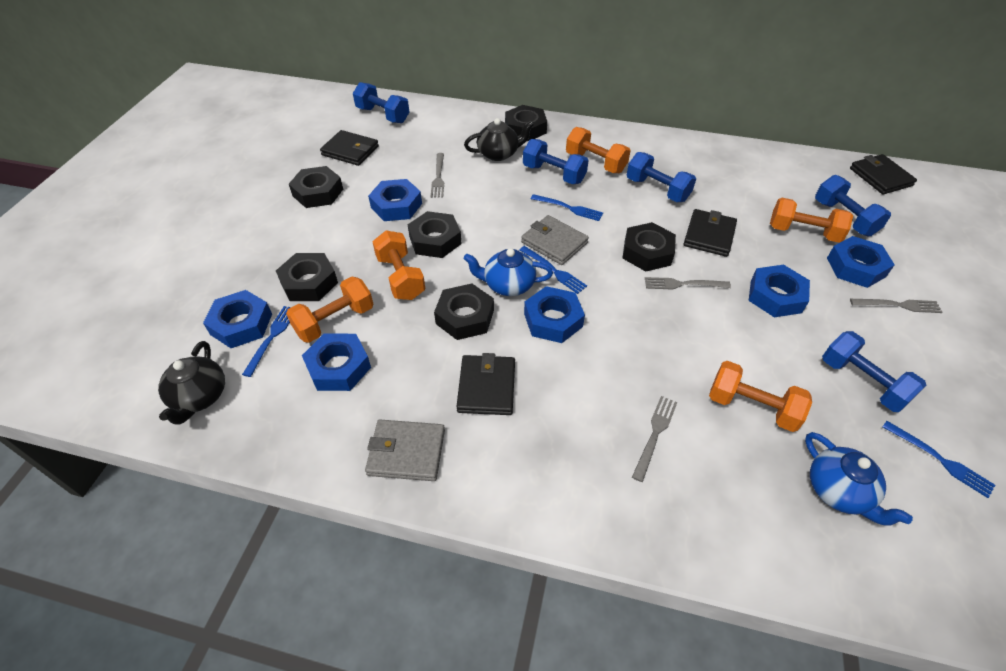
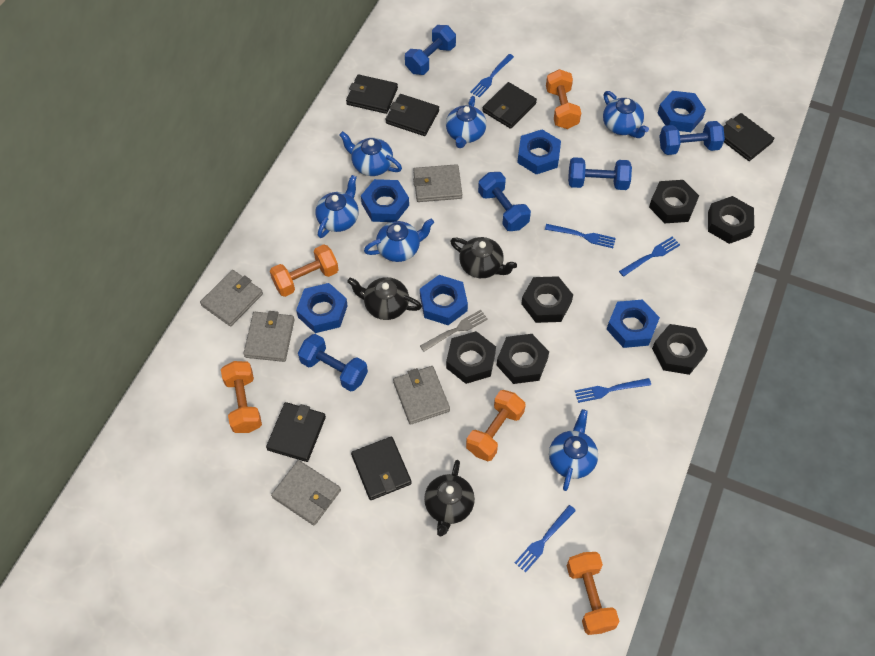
black teapot: 2 -> 3
black wallet: 4 -> 6
blue fork: 4 -> 5
blue teapot: 2 -> 6
grey fork: 4 -> 1
grey wallet: 2 -> 5

